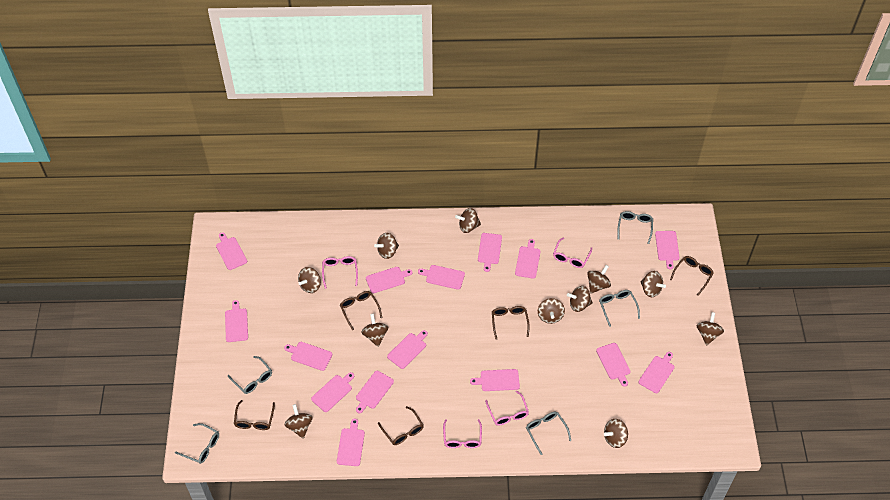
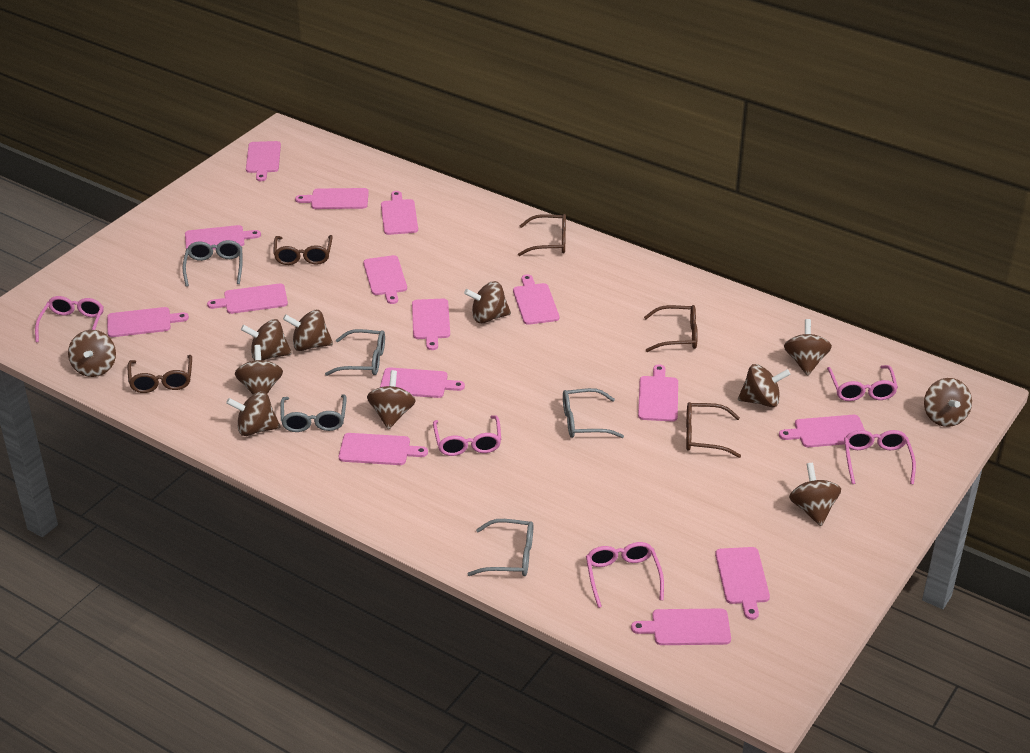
pink glasses: 4 -> 5

